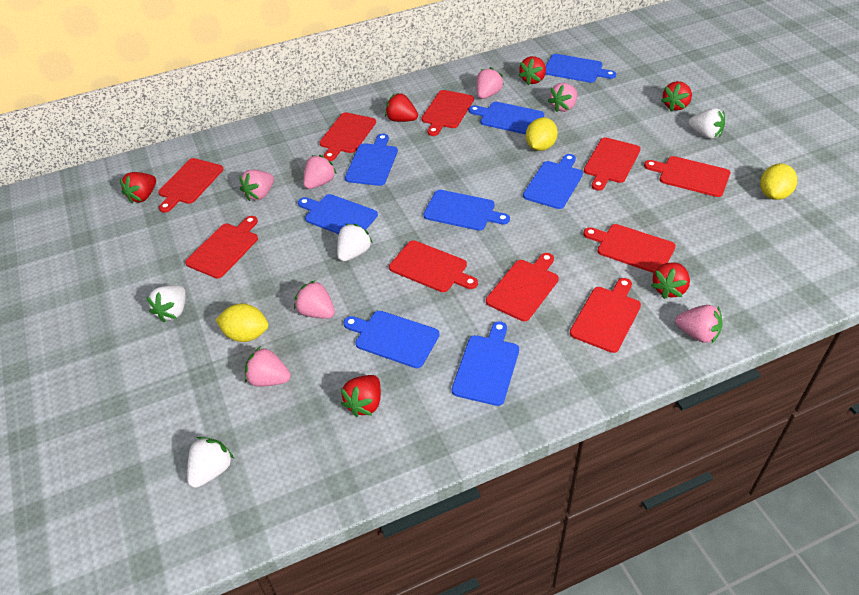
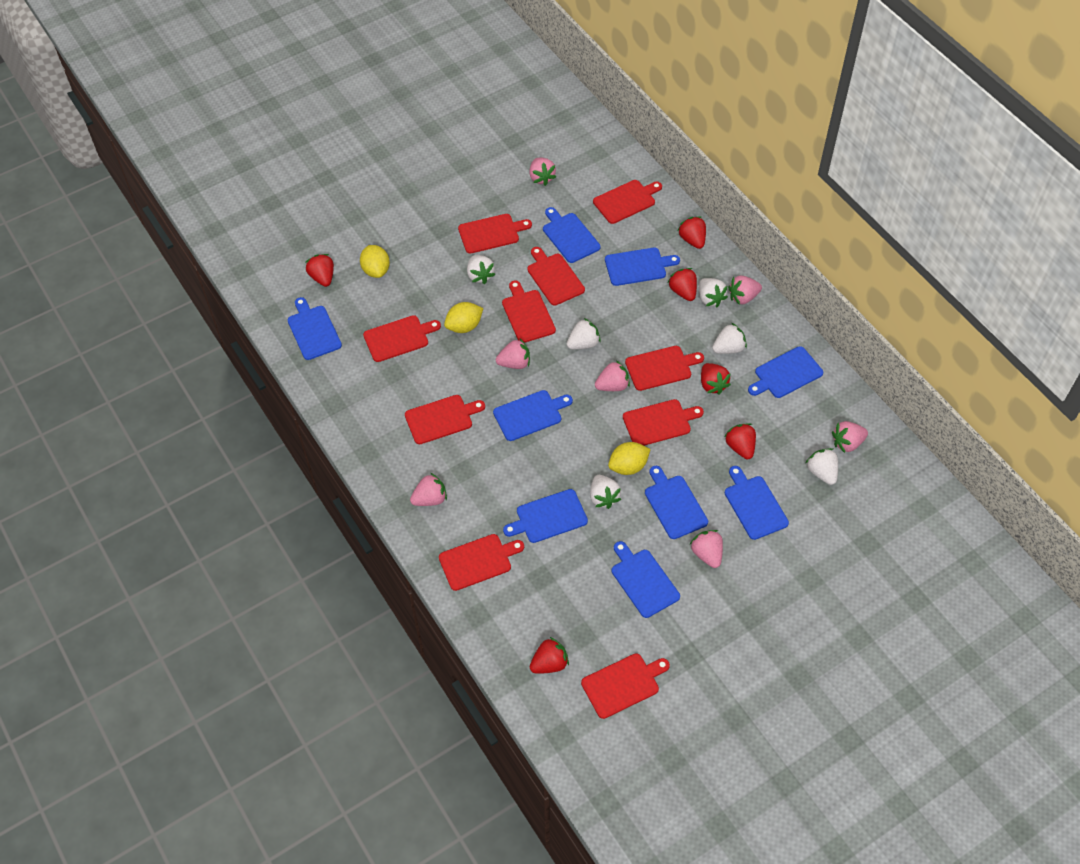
blue cutting board: 8 -> 9
white strawberry: 4 -> 6

